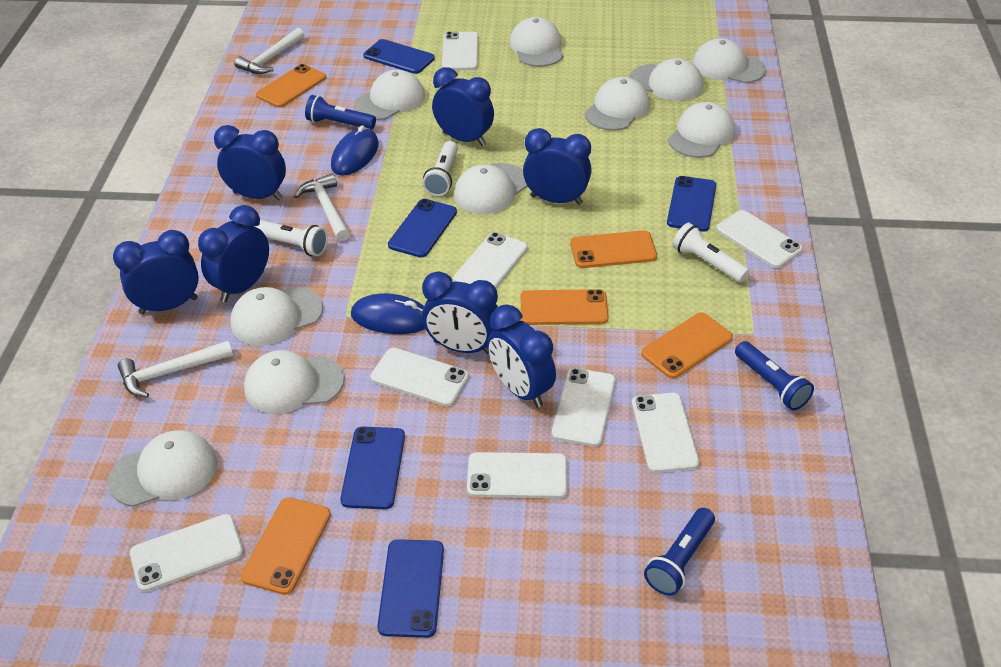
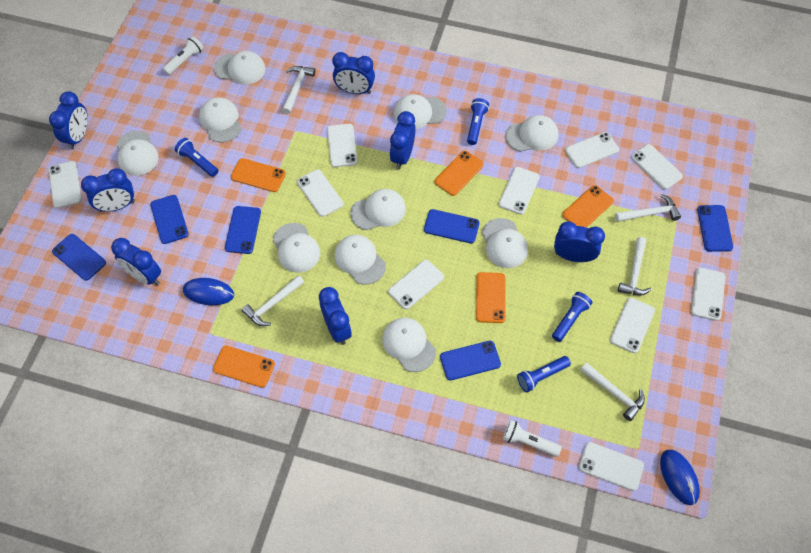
blue flashlight: 3 -> 4
blue phone: 5 -> 6
white flashlight: 3 -> 2
white hammer: 3 -> 5
white phone: 8 -> 10

